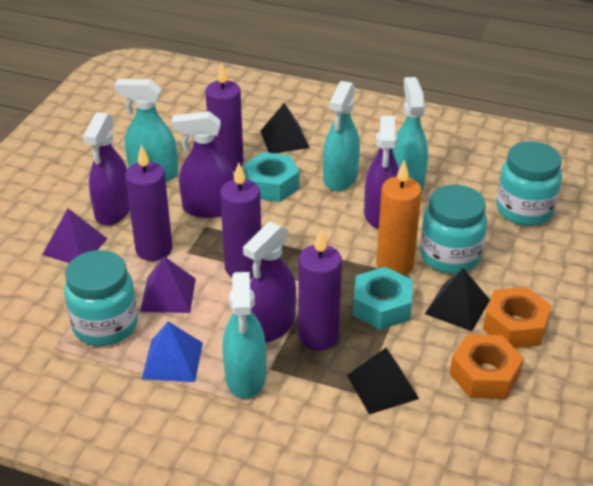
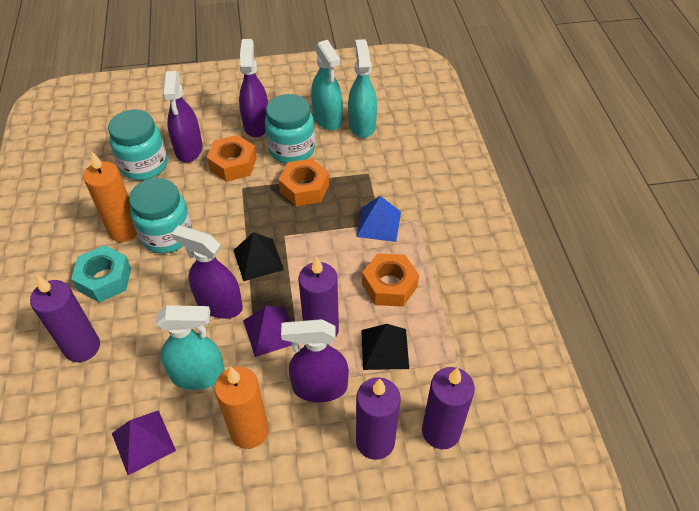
black pyramid: 3 -> 2
orange candle: 1 -> 2
orange nut: 2 -> 3
turquoise nut: 2 -> 1
turquoise spray bottle: 4 -> 3

